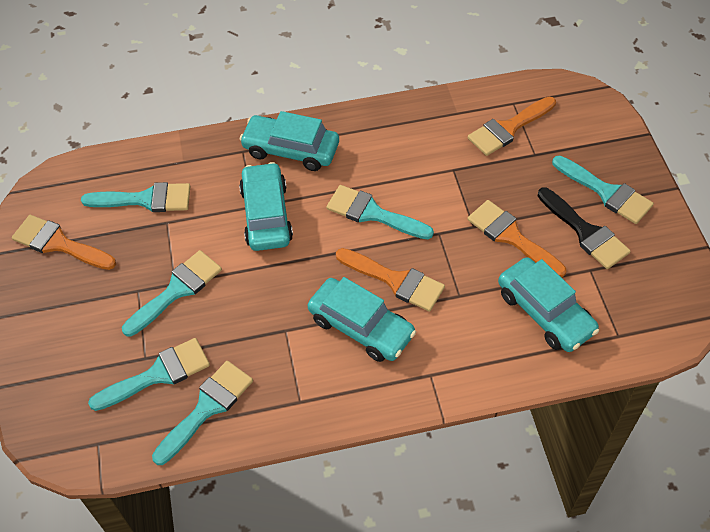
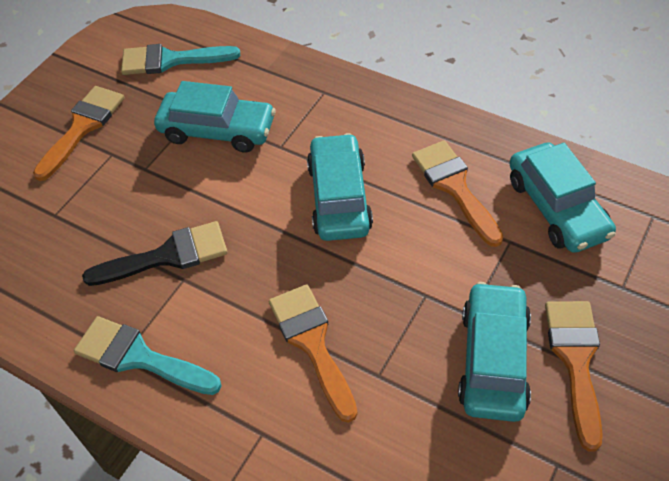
turquoise brush: 6 -> 2

